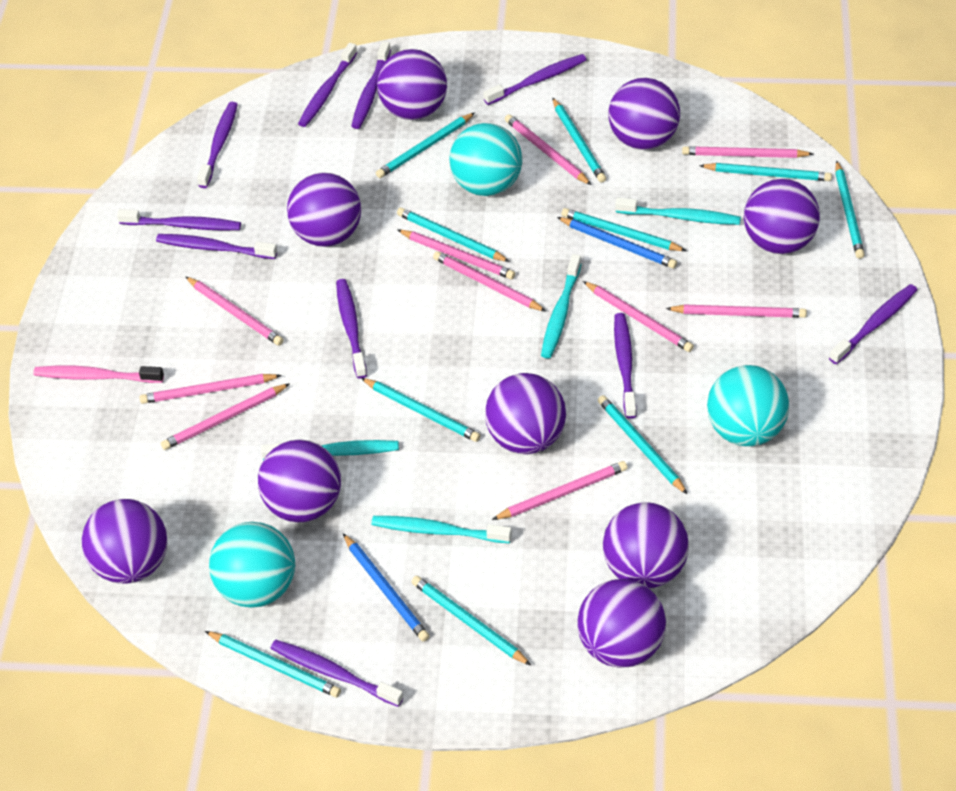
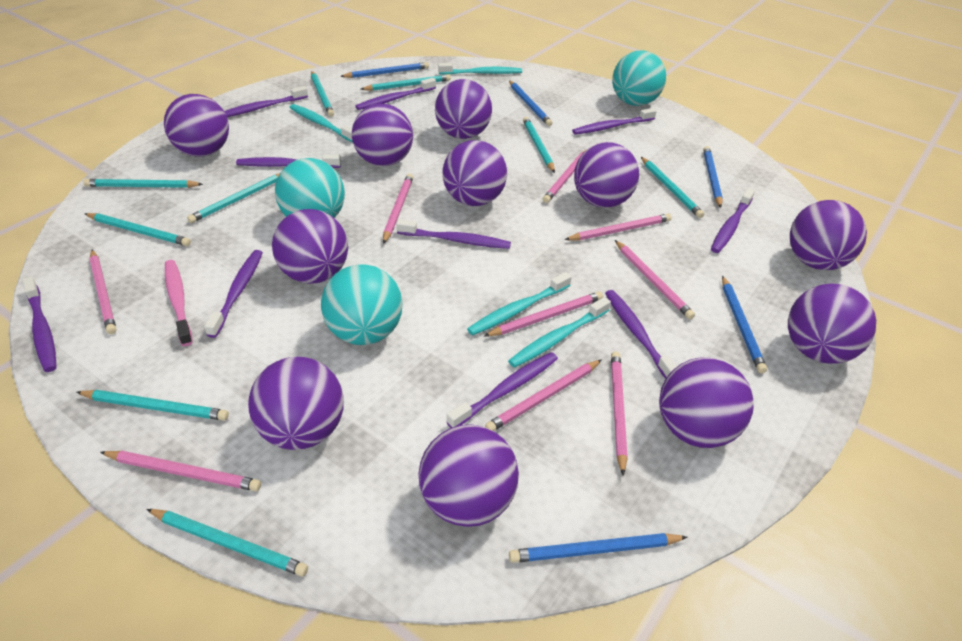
blue pencil: 2 -> 5
pink pencil: 10 -> 9
purple ball: 9 -> 11
turquoise pencil: 10 -> 9

